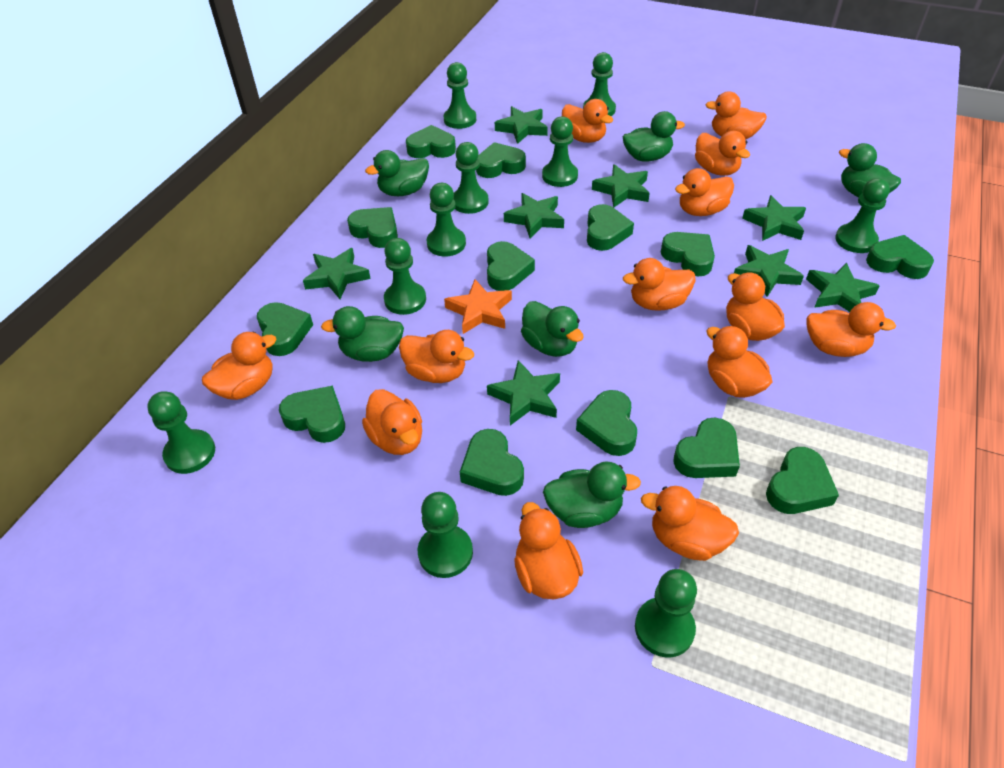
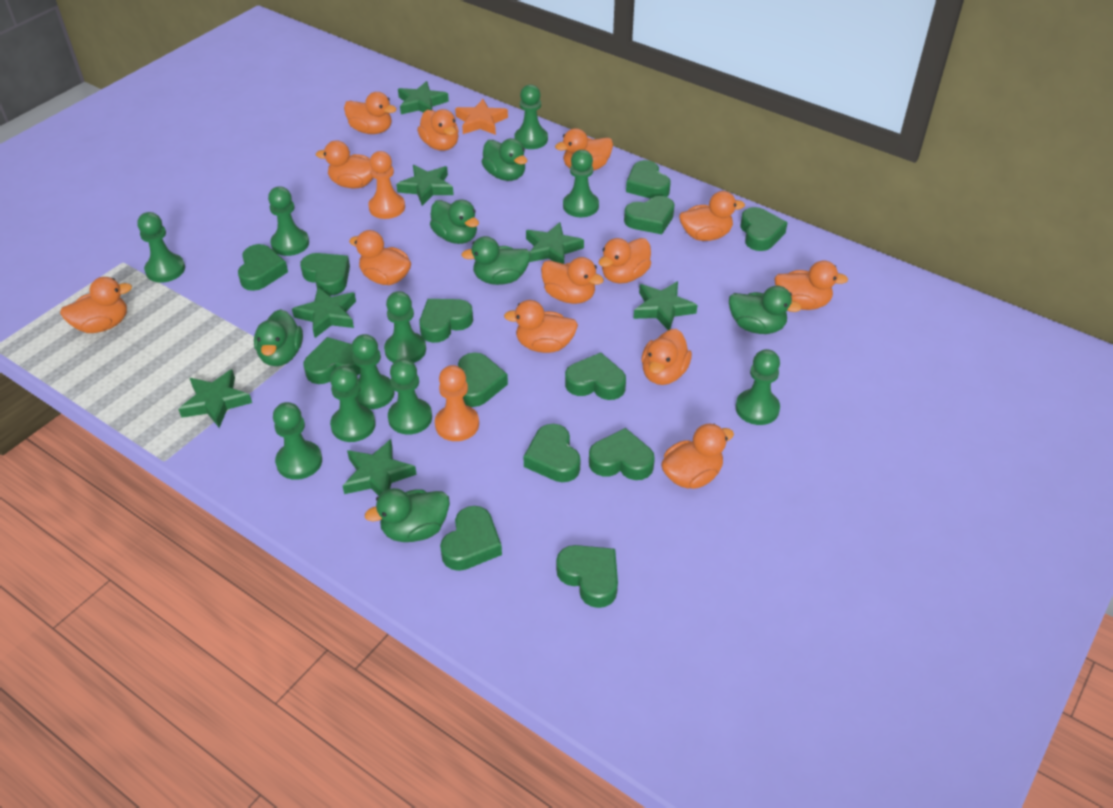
green star: 8 -> 7
orange pawn: 0 -> 2

